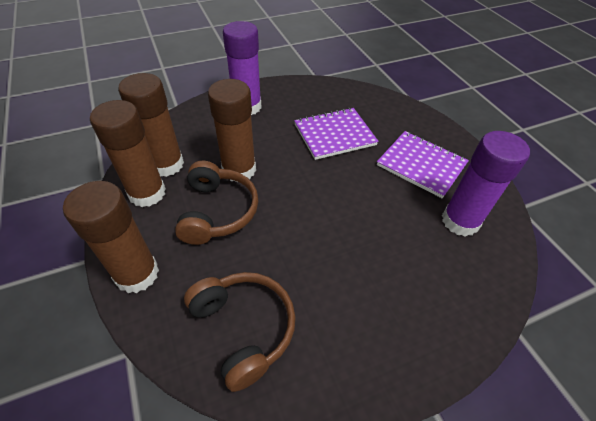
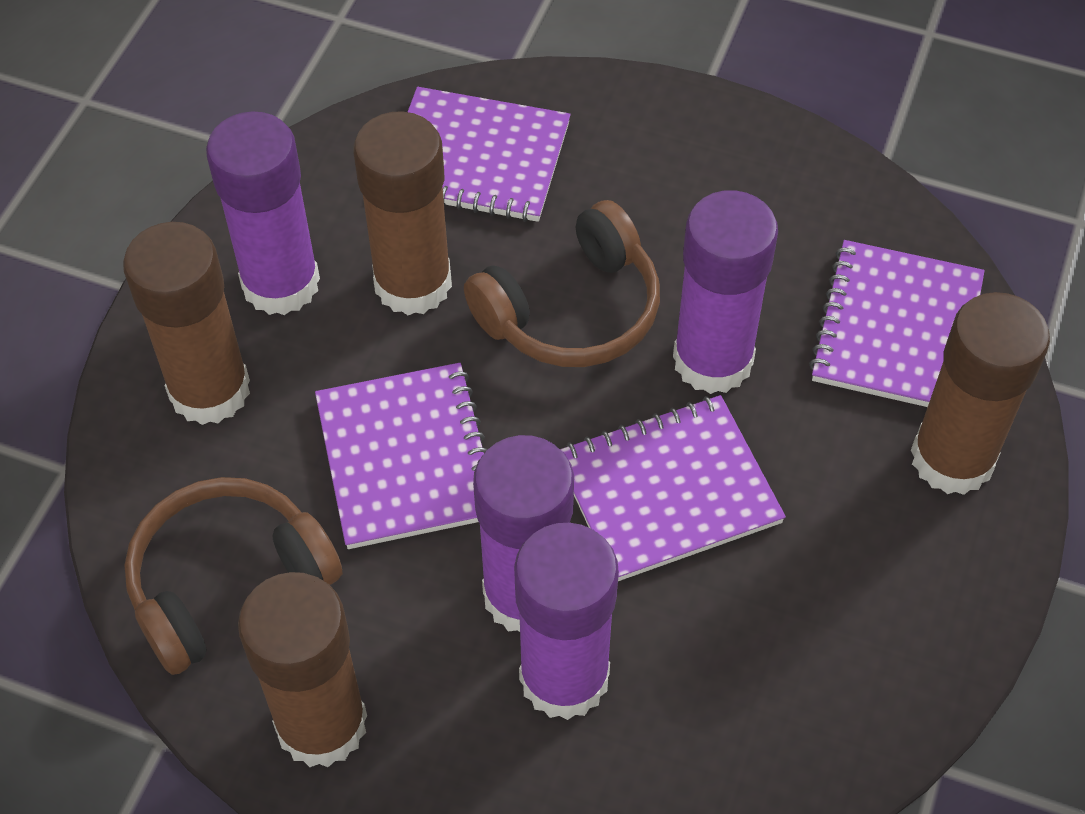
purple glue stick: 2 -> 4
purple notebook: 2 -> 4

